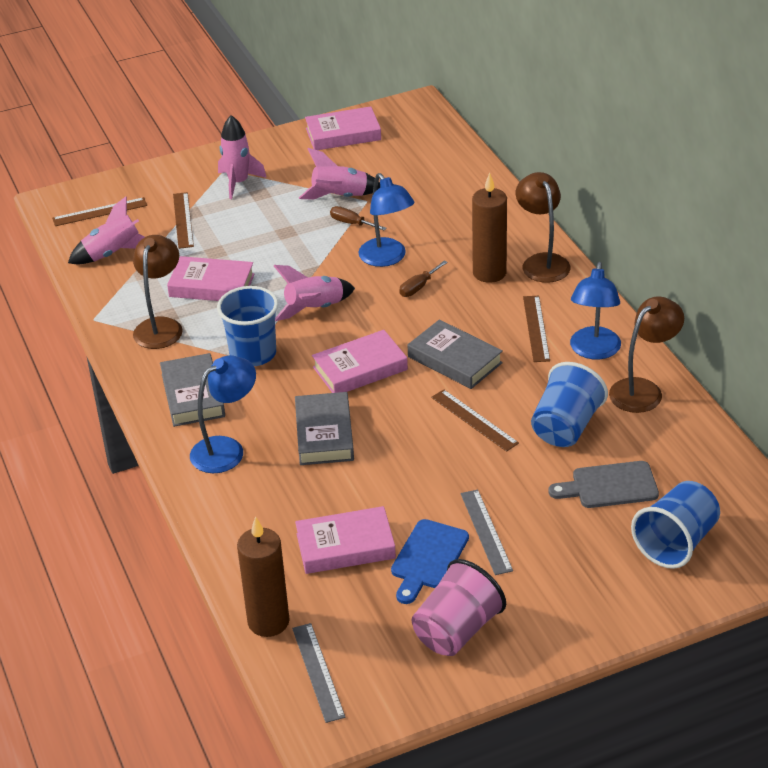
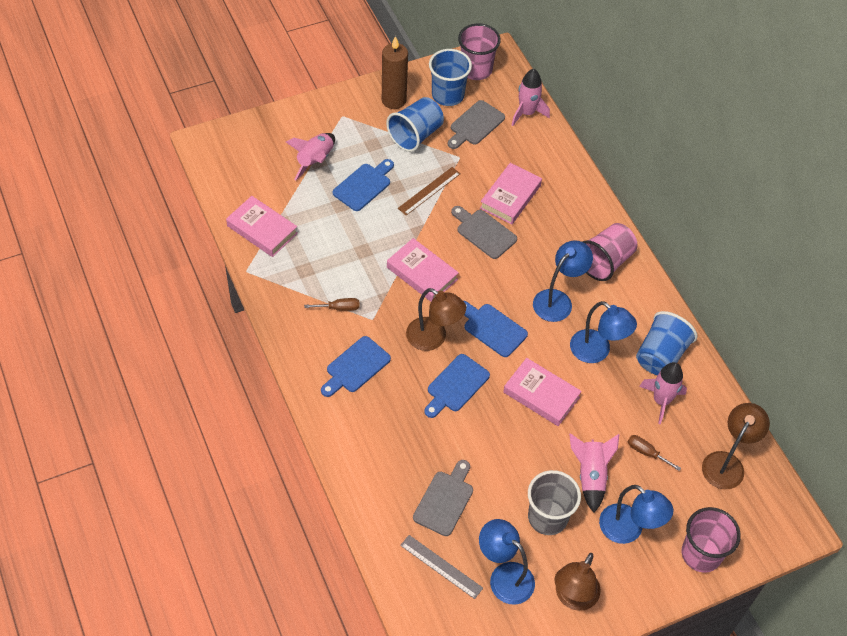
blue cutting board: 1 -> 4
blue lamp: 3 -> 4
brown candle: 2 -> 1
brown ruler: 4 -> 1
grey book: 3 -> 0
grey cup: 0 -> 1
grey cutting board: 1 -> 3
grey ruler: 2 -> 1
pink cup: 1 -> 3

